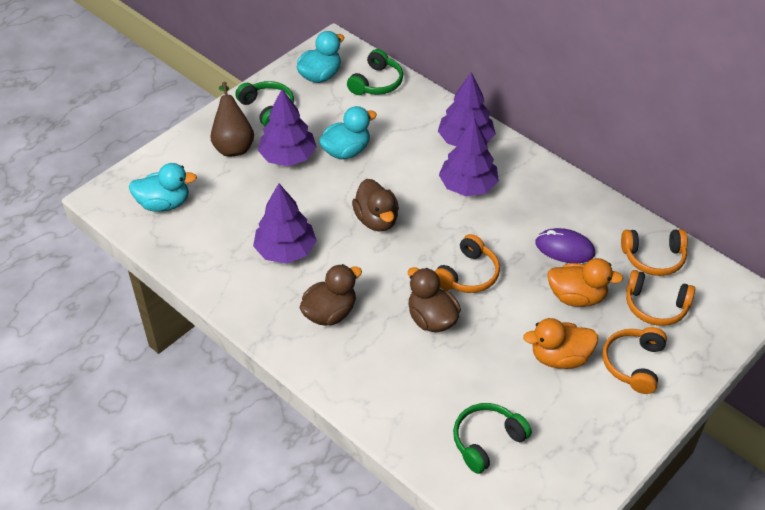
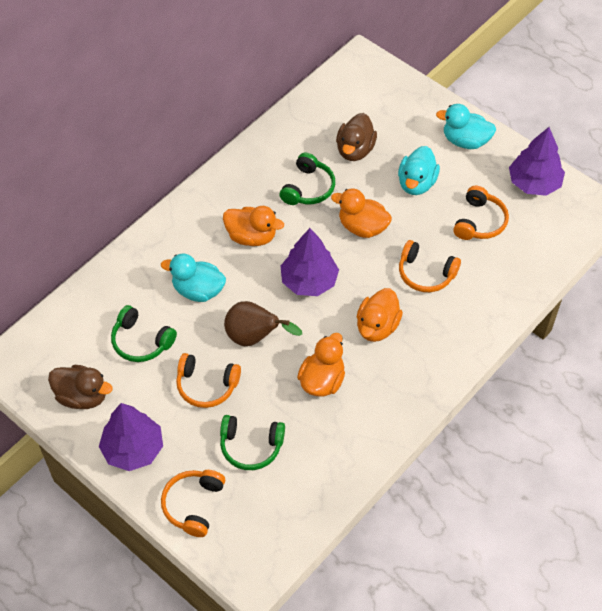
brown duck: 3 -> 2
orange duck: 2 -> 4
purple mouse: 1 -> 0
purple tree: 4 -> 3

